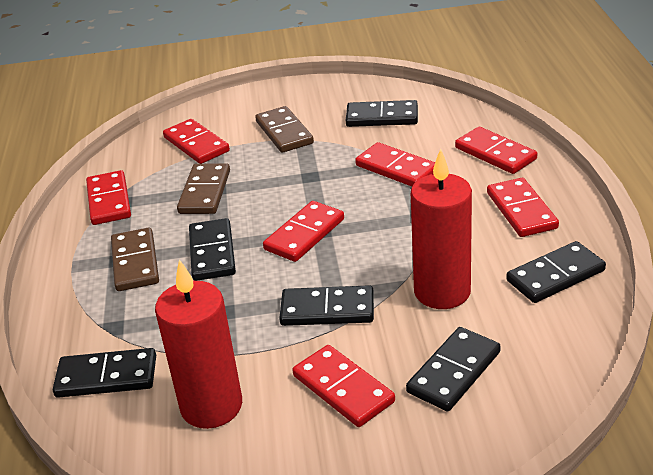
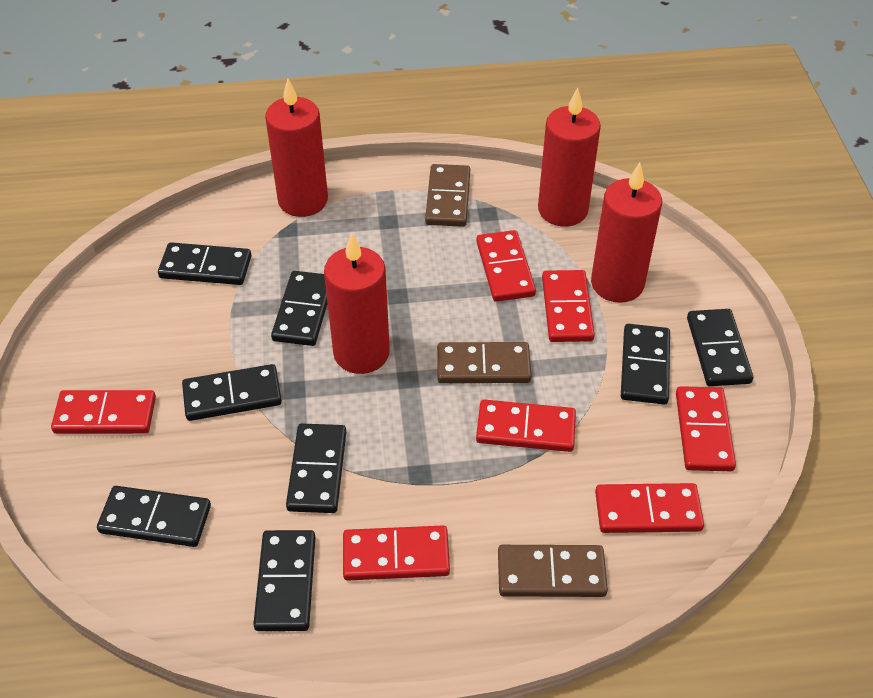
black domino: 6 -> 8
red candle: 2 -> 4

